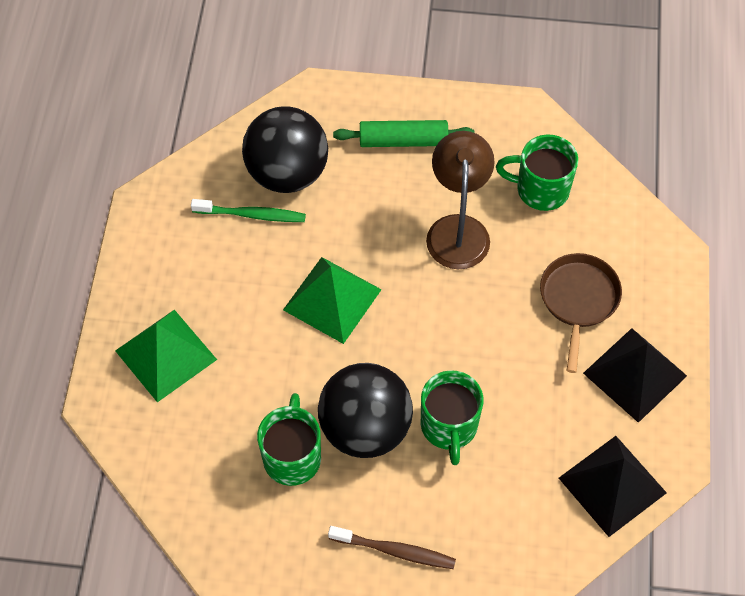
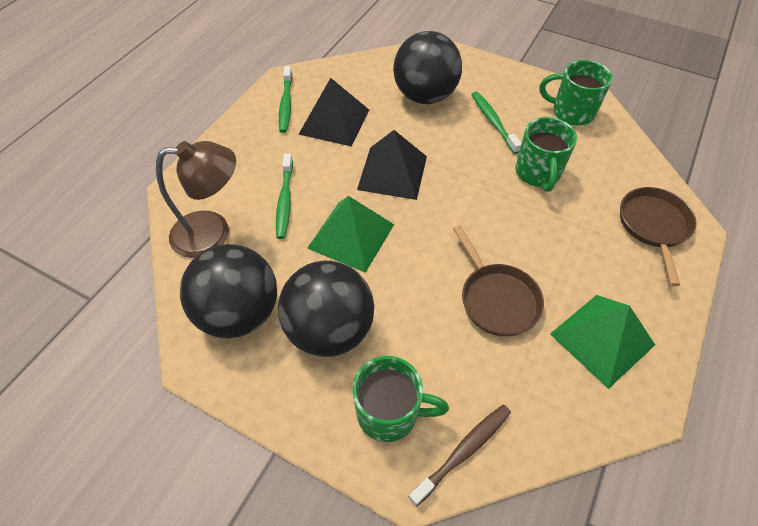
black ball: 2 -> 3
brown pan: 1 -> 2
green rolling pin: 1 -> 0
green toothbrush: 1 -> 3

